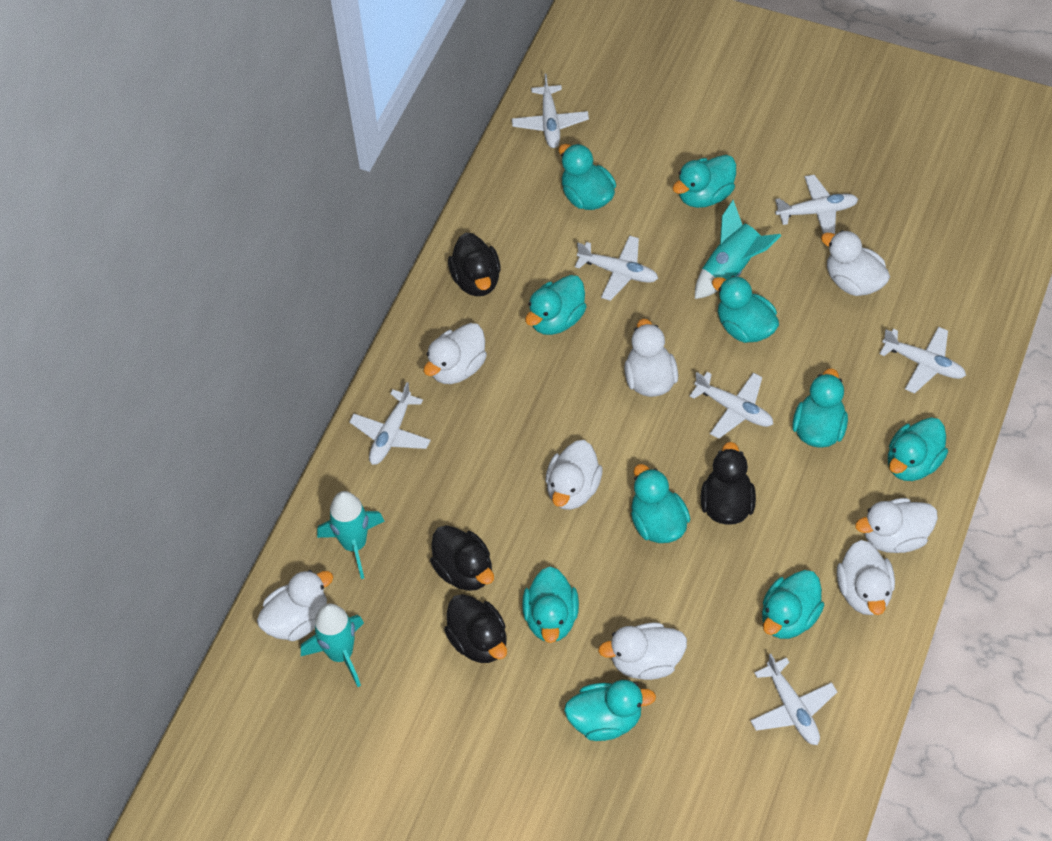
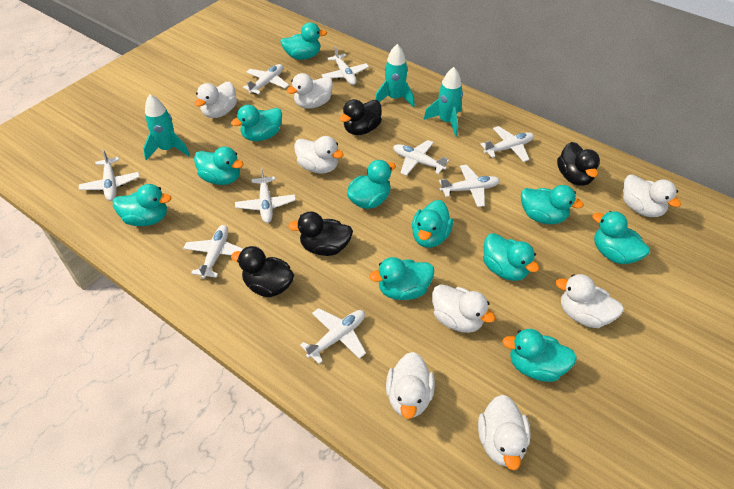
turquoise duck: 10 -> 11
white plane: 7 -> 9

